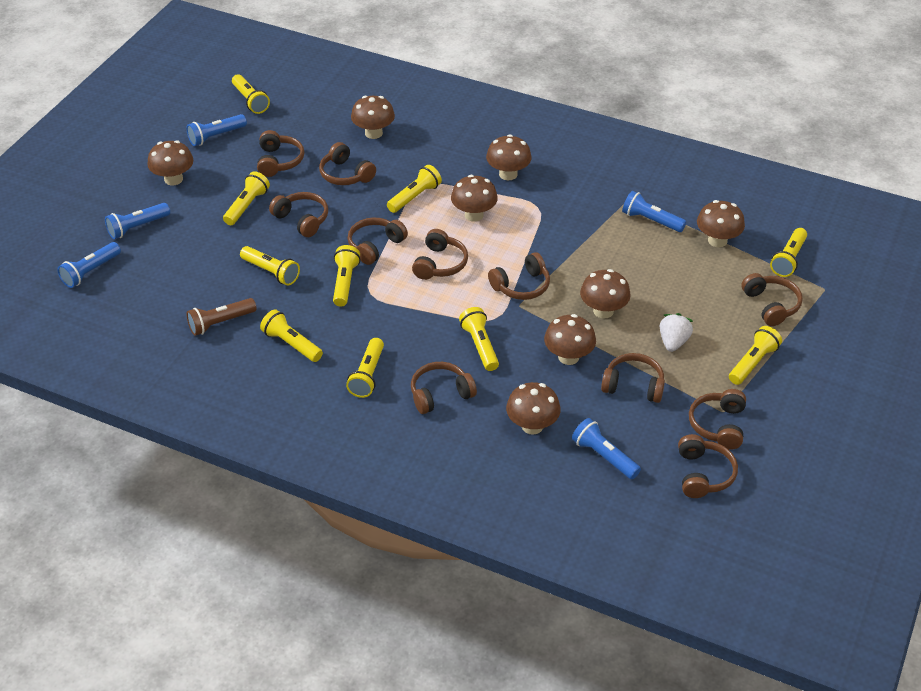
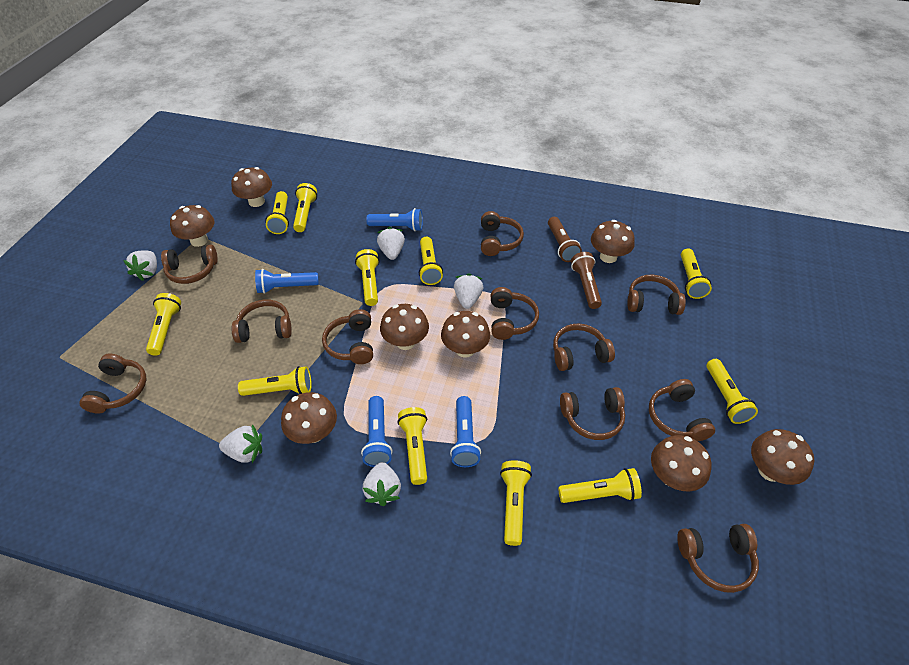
blue flashlight: 5 -> 4
brown flashlight: 1 -> 2
white strawberry: 1 -> 5
yellow flashlight: 10 -> 11

